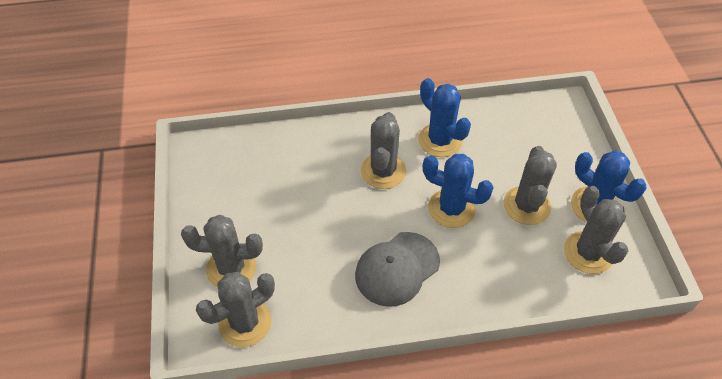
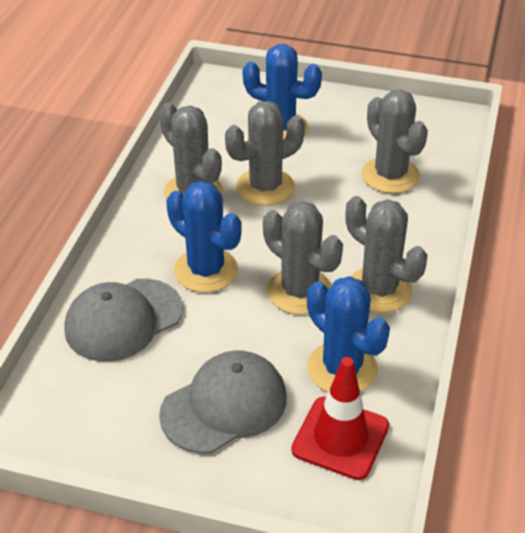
grey cap: 1 -> 2
red traffic cone: 0 -> 1

